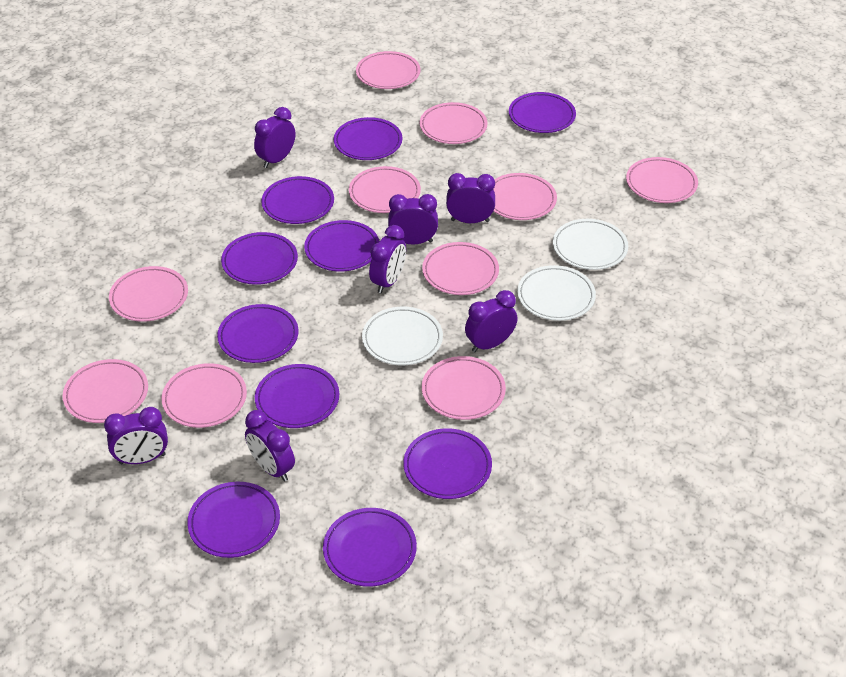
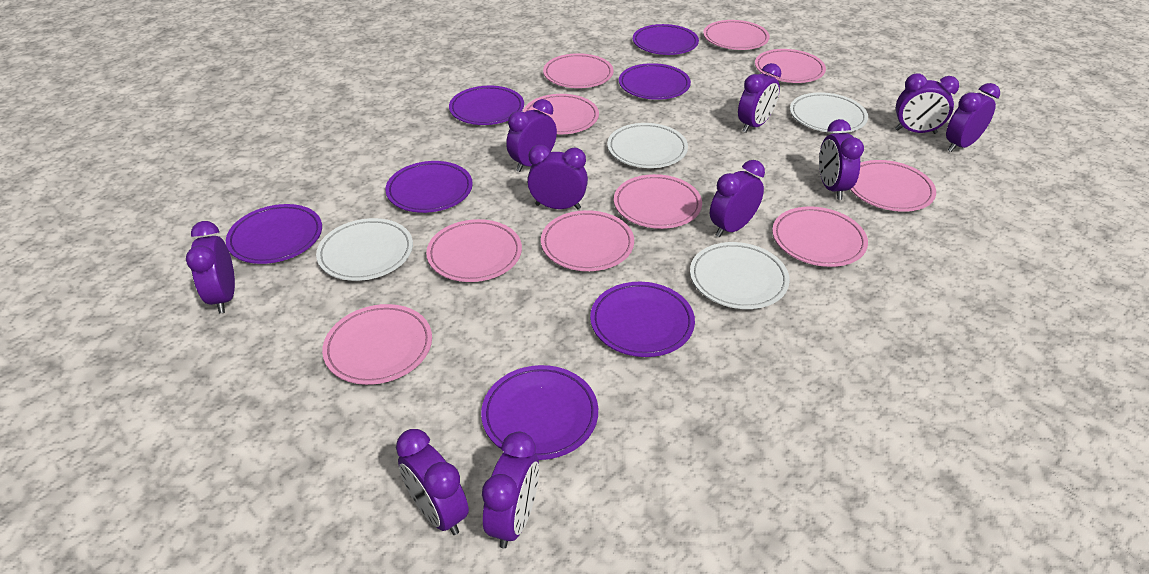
purple clock: 7 -> 10
purple plate: 10 -> 7
white plate: 3 -> 4

